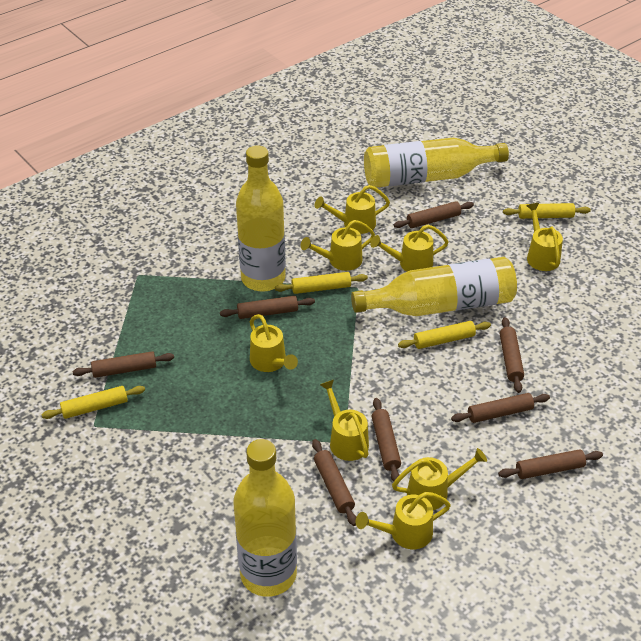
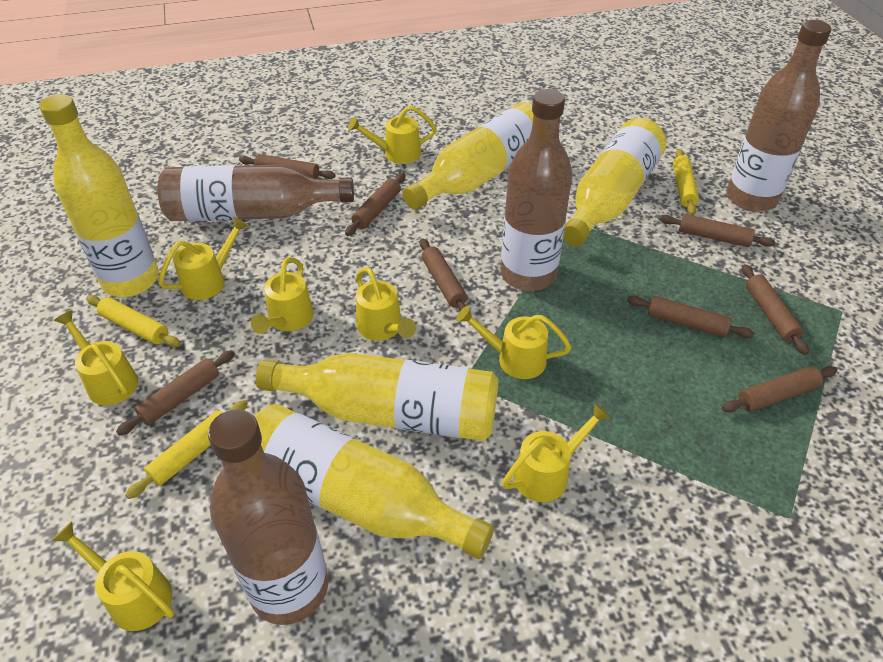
brown bottle: 0 -> 4
yellow bottle: 4 -> 5
yellow rolling pin: 4 -> 3

